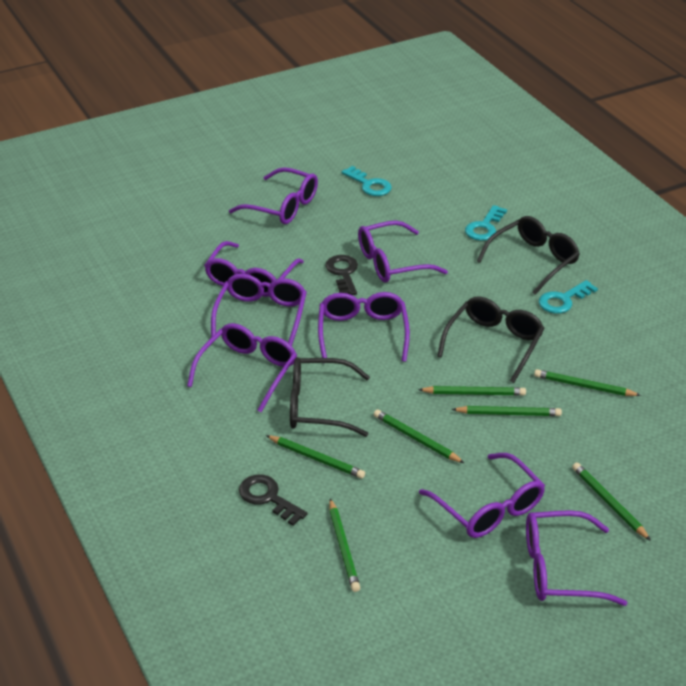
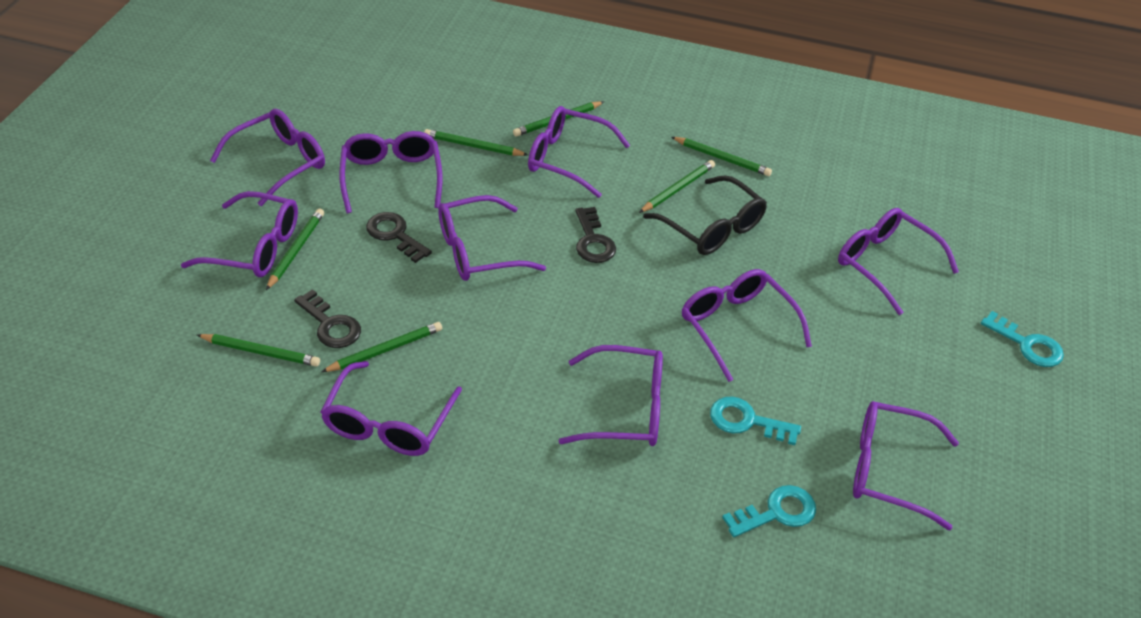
black glasses: 3 -> 1
black key: 2 -> 3
purple glasses: 8 -> 10

